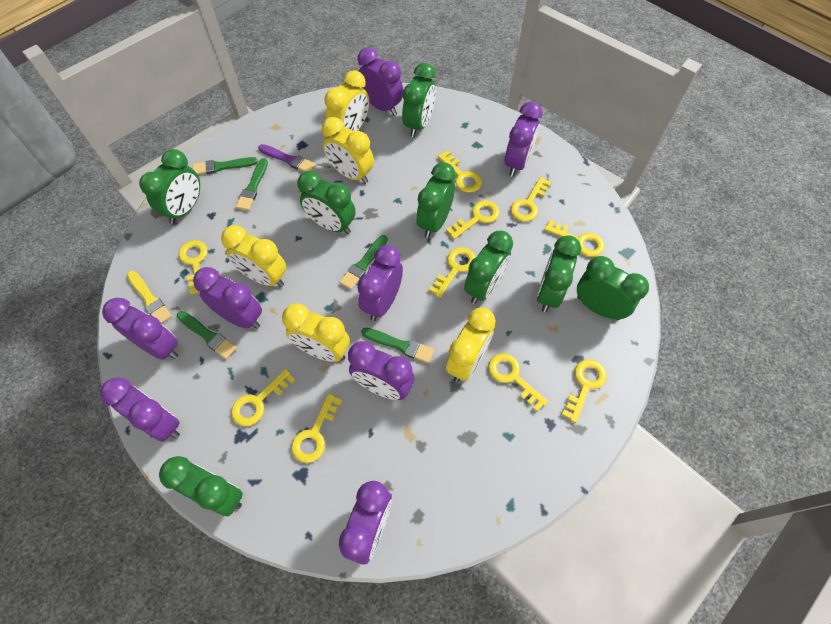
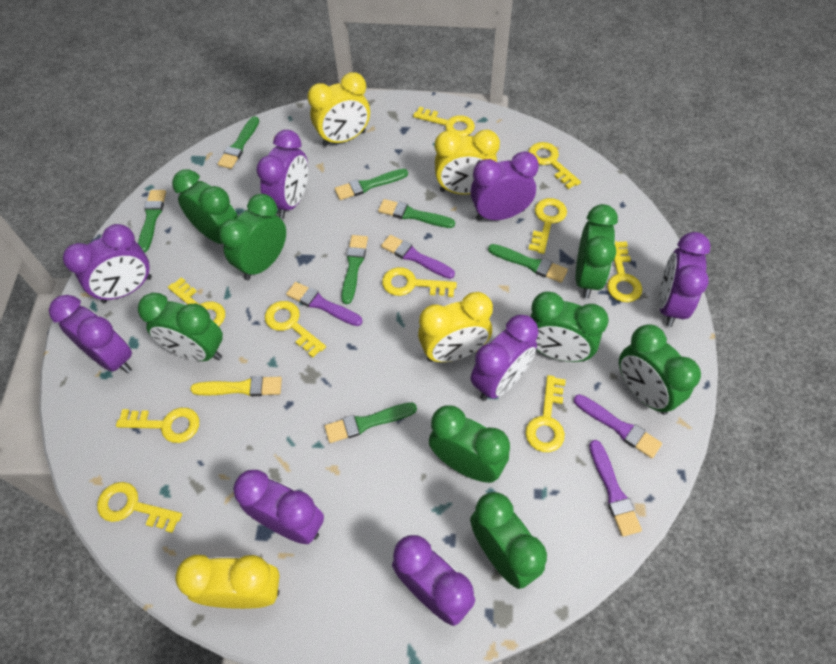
green brush: 5 -> 7
purple brush: 1 -> 4
yellow clock: 5 -> 4

